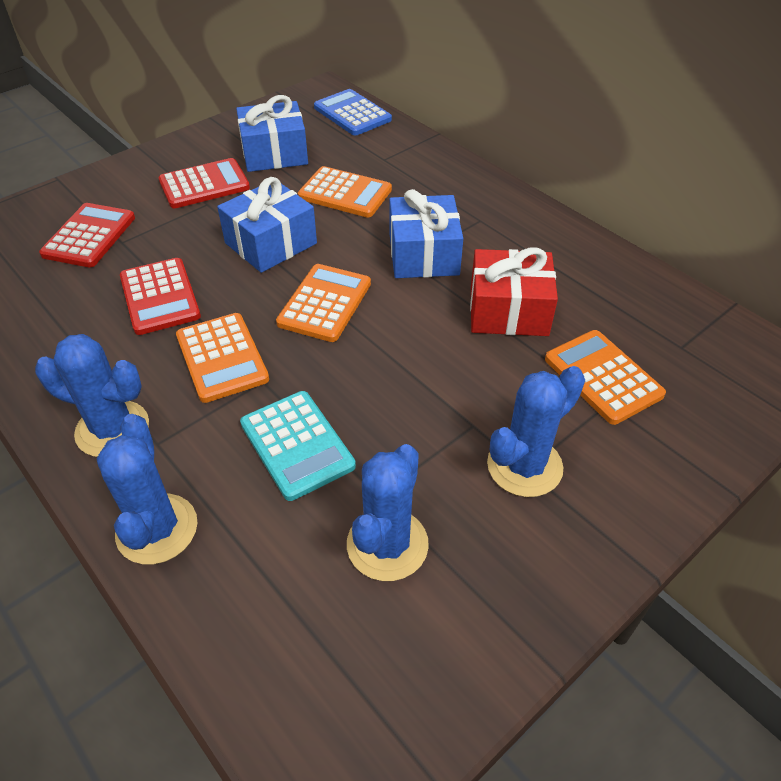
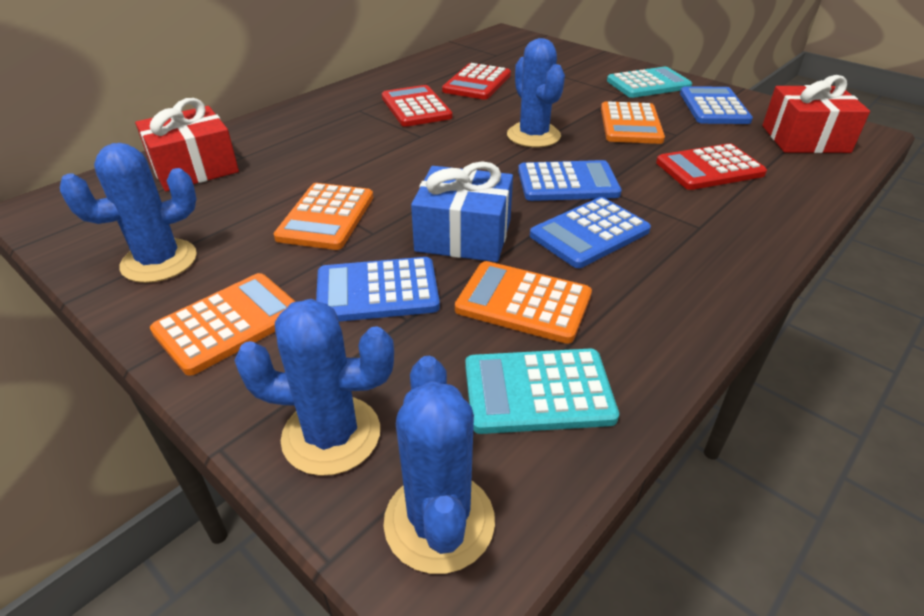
blue calculator: 1 -> 4
blue gift: 3 -> 1
red gift: 1 -> 2
turquoise calculator: 1 -> 2

